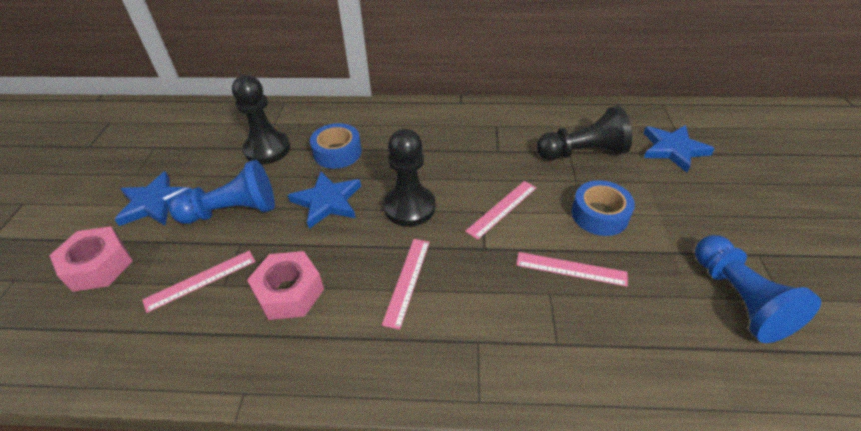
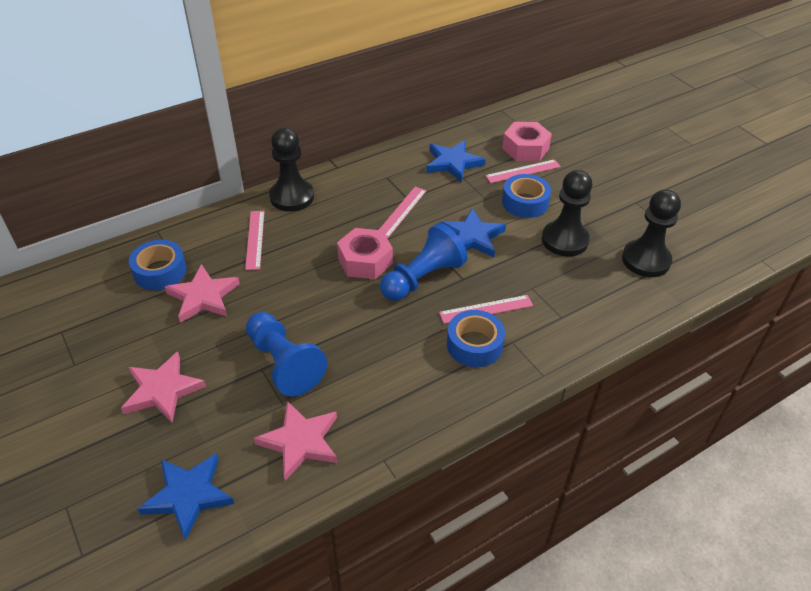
blue tape: 2 -> 3
pink star: 0 -> 3

